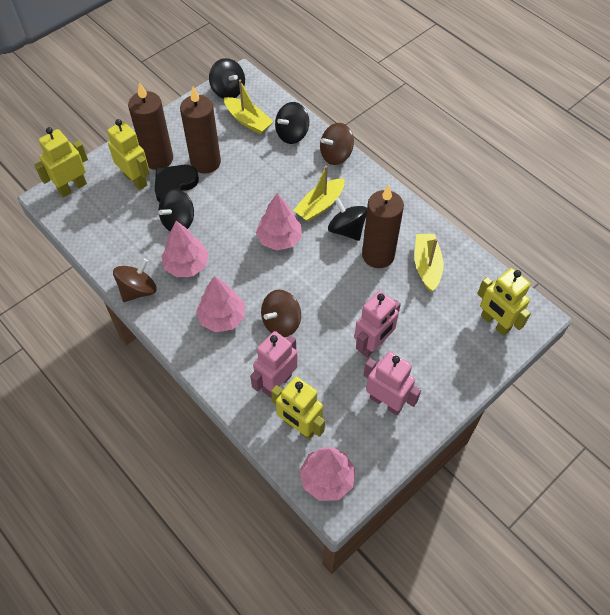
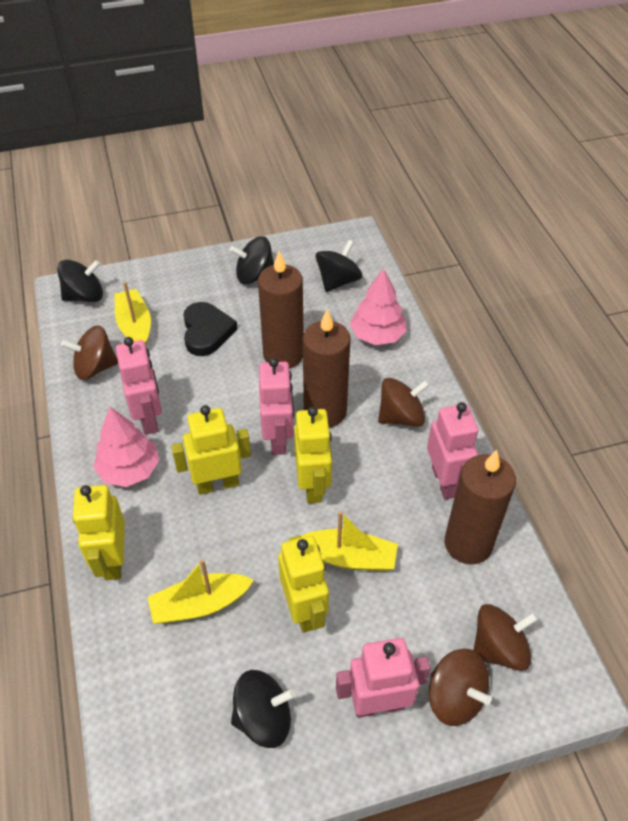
brown spinning top: 3 -> 4
pink robot: 3 -> 4
pink tree: 4 -> 2

